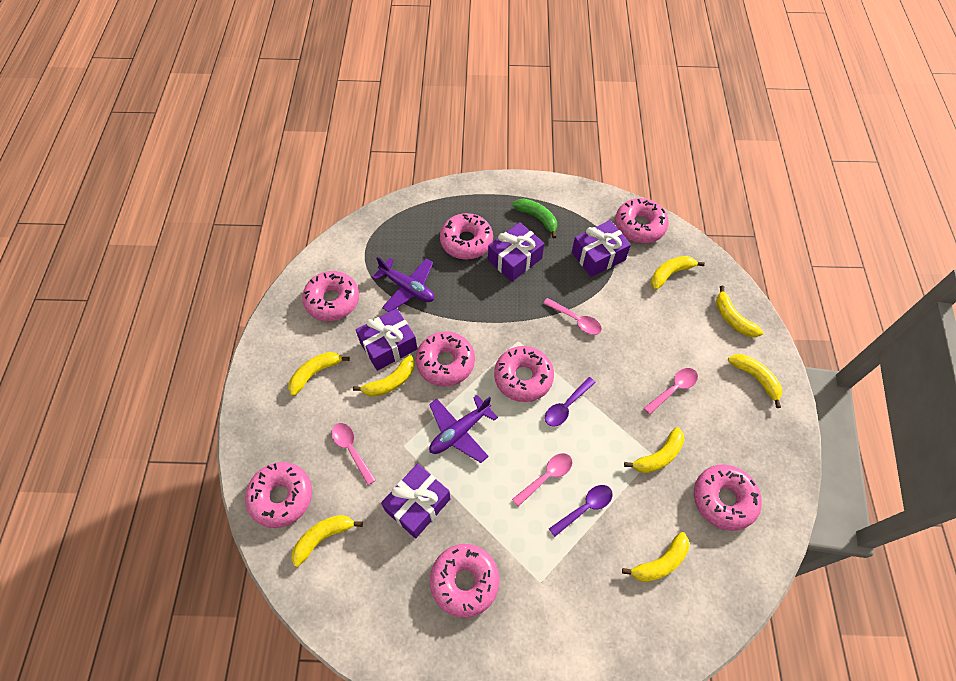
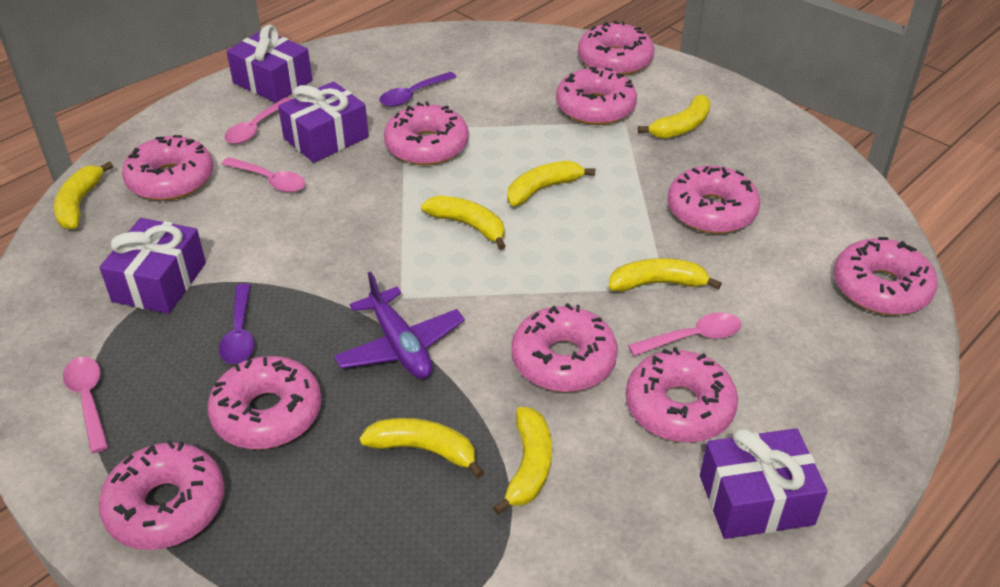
green banana: 1 -> 0
pink donut: 8 -> 10
purple plane: 2 -> 1
yellow banana: 8 -> 7

